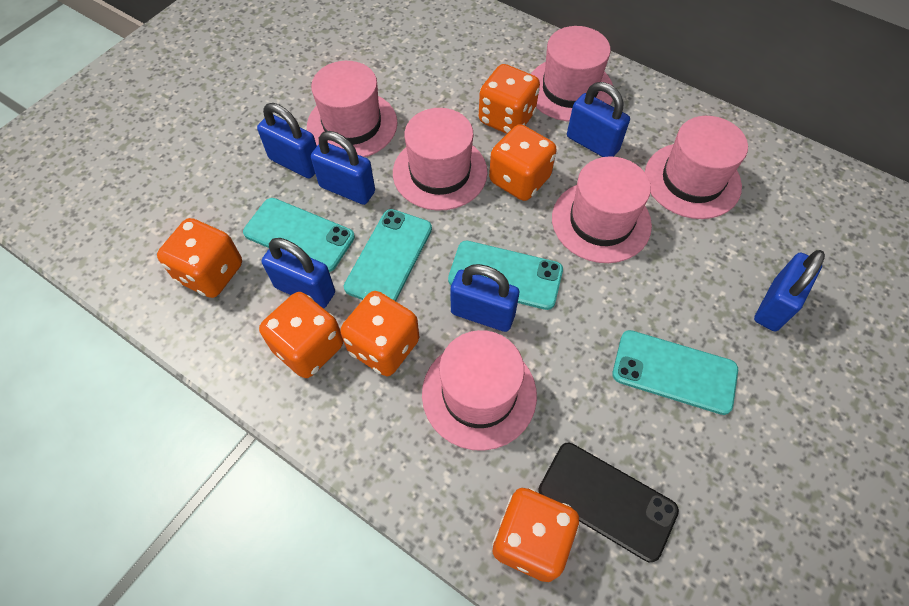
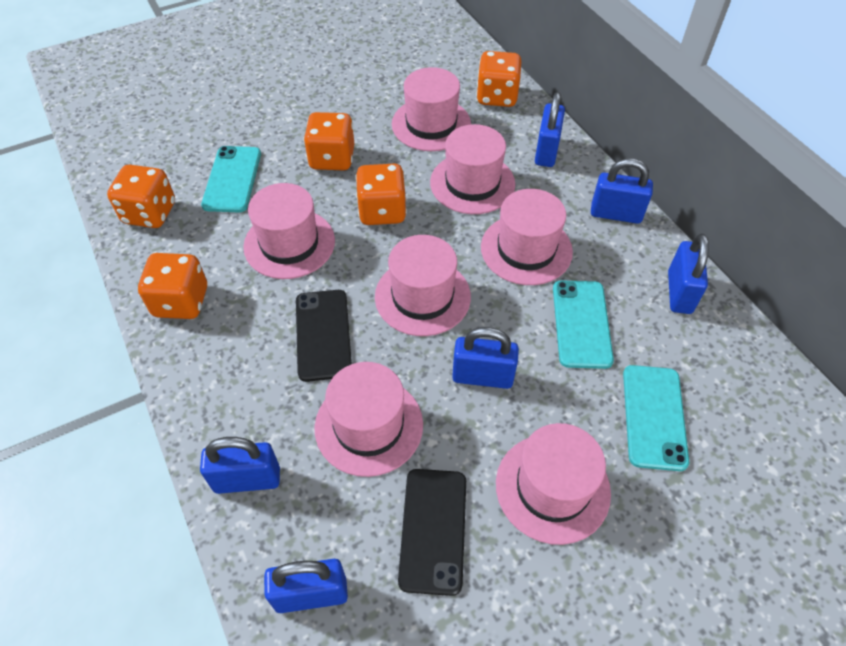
black phone: 1 -> 2
orange dice: 6 -> 5
pink hat: 6 -> 7
turquoise phone: 4 -> 3

